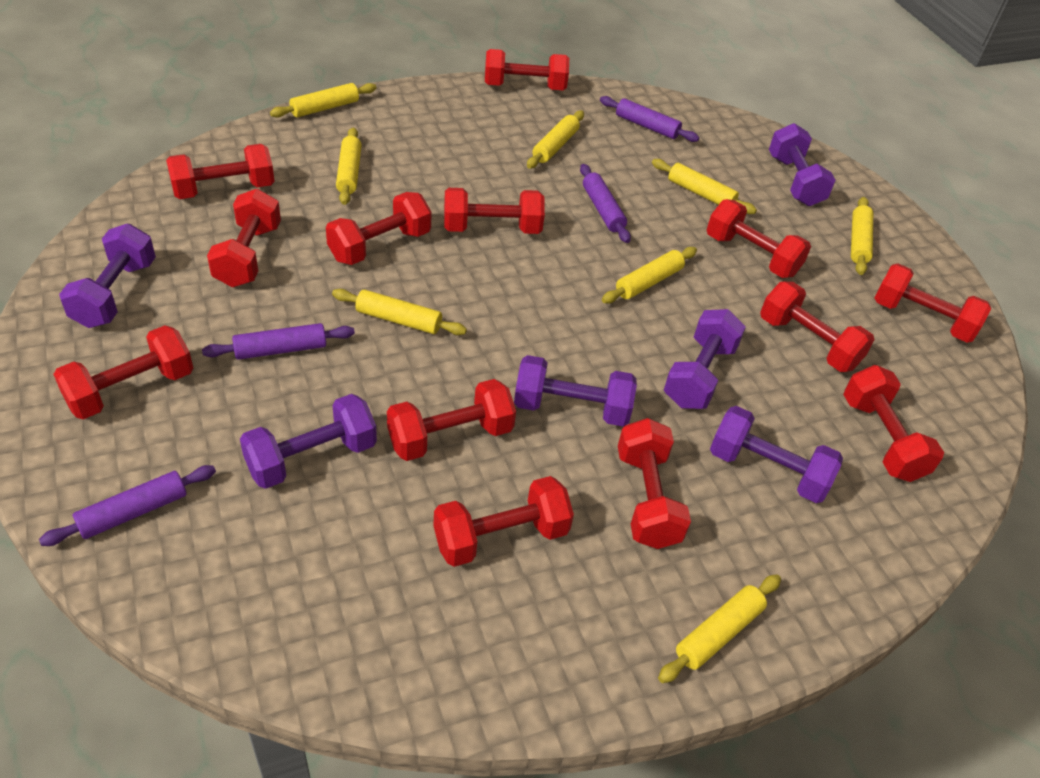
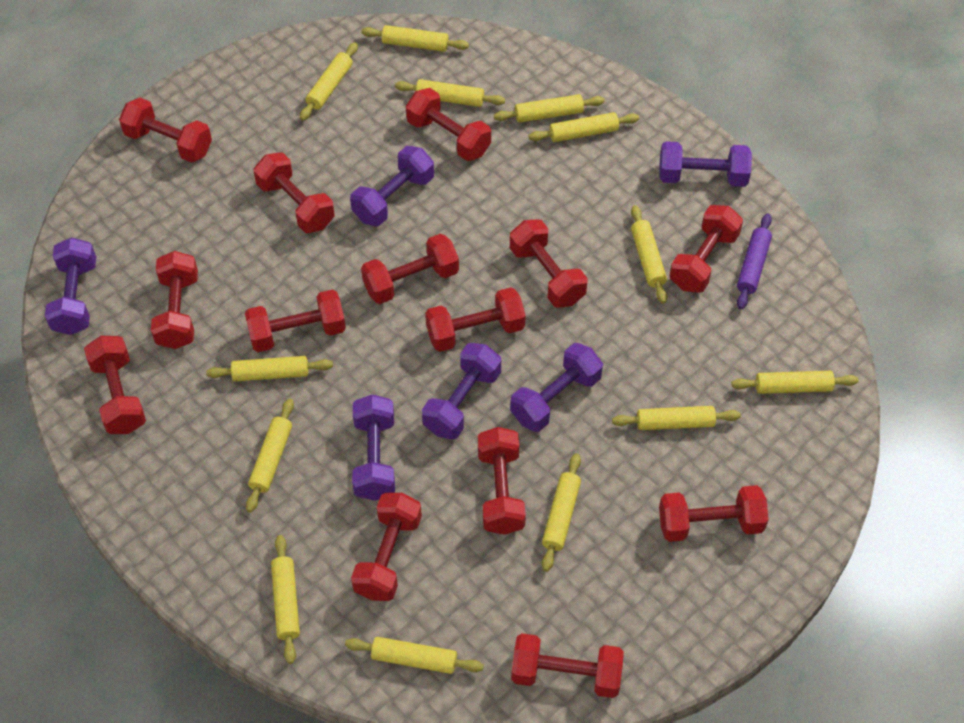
purple rolling pin: 4 -> 1
red dumbbell: 13 -> 14
yellow rolling pin: 8 -> 13

